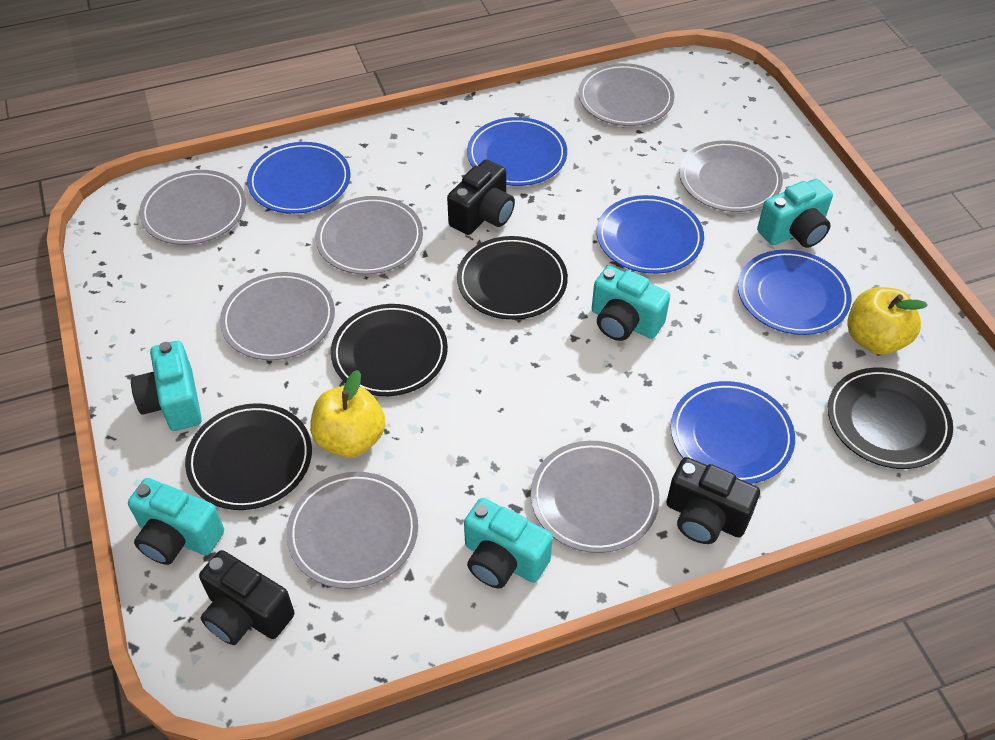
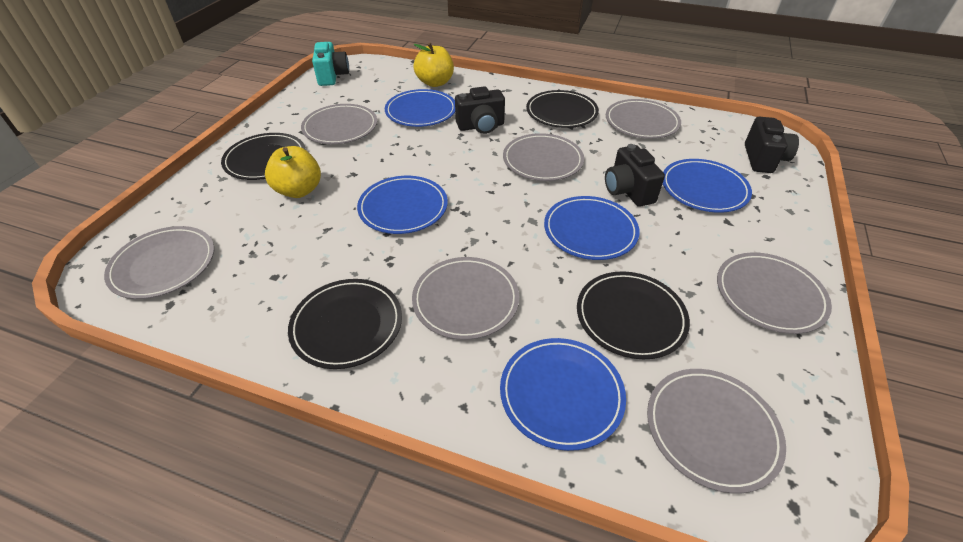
turquoise camera: 5 -> 1

